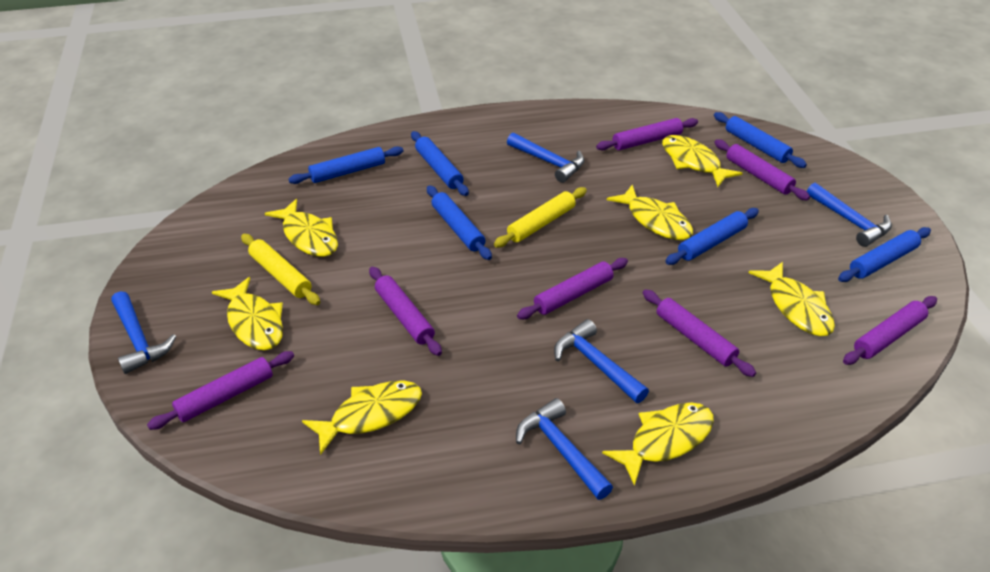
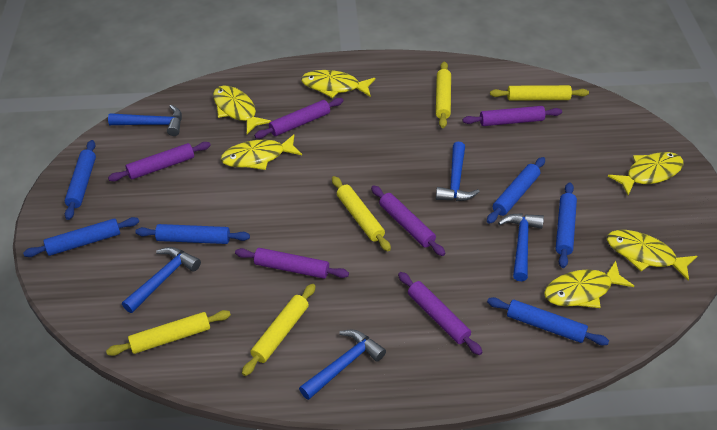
purple rolling pin: 7 -> 6
yellow fish: 7 -> 6
yellow rolling pin: 2 -> 5

